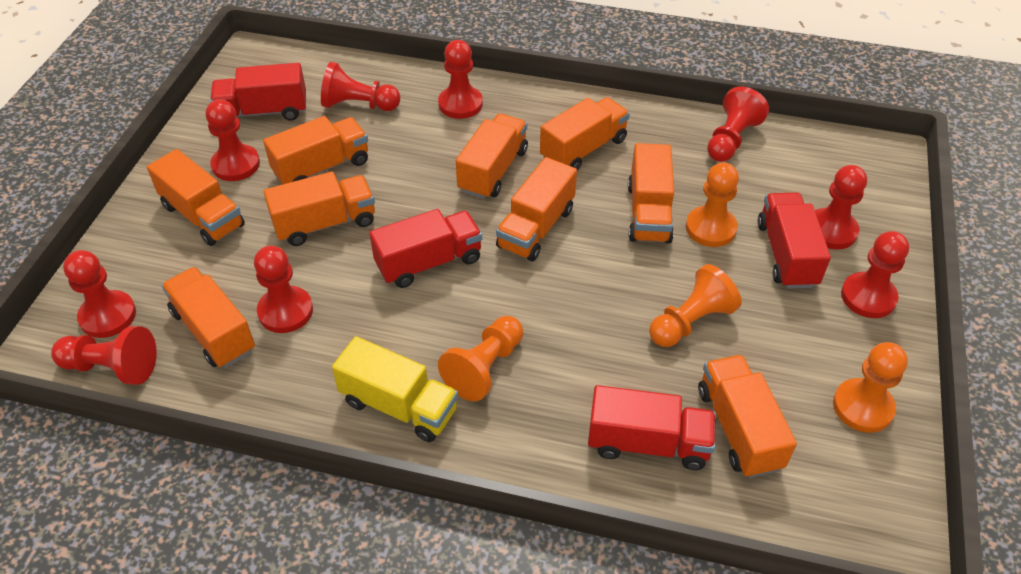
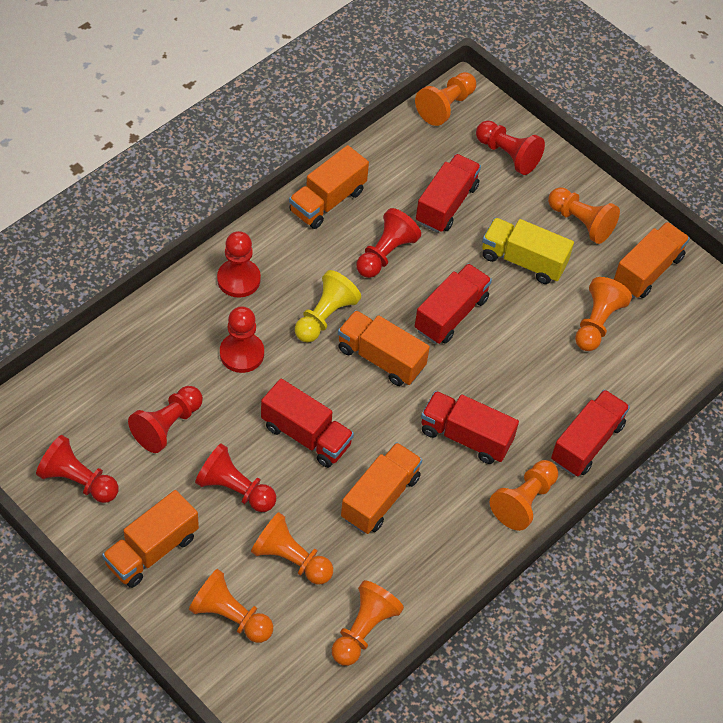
orange pawn: 4 -> 7
orange truck: 9 -> 5
red pawn: 9 -> 7
red truck: 4 -> 5
yellow pawn: 0 -> 1

